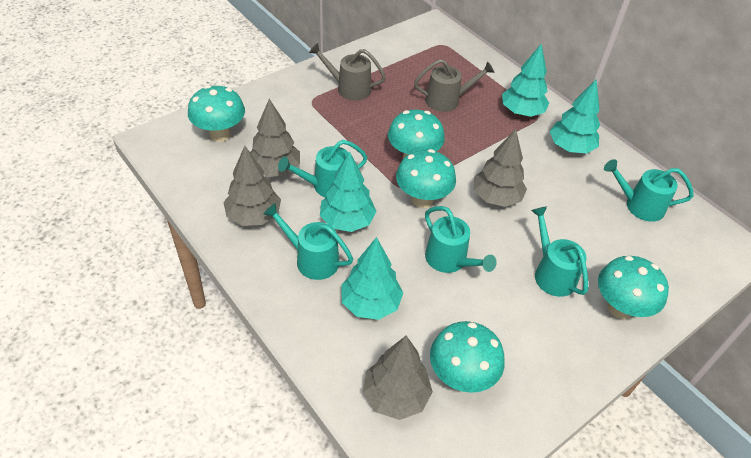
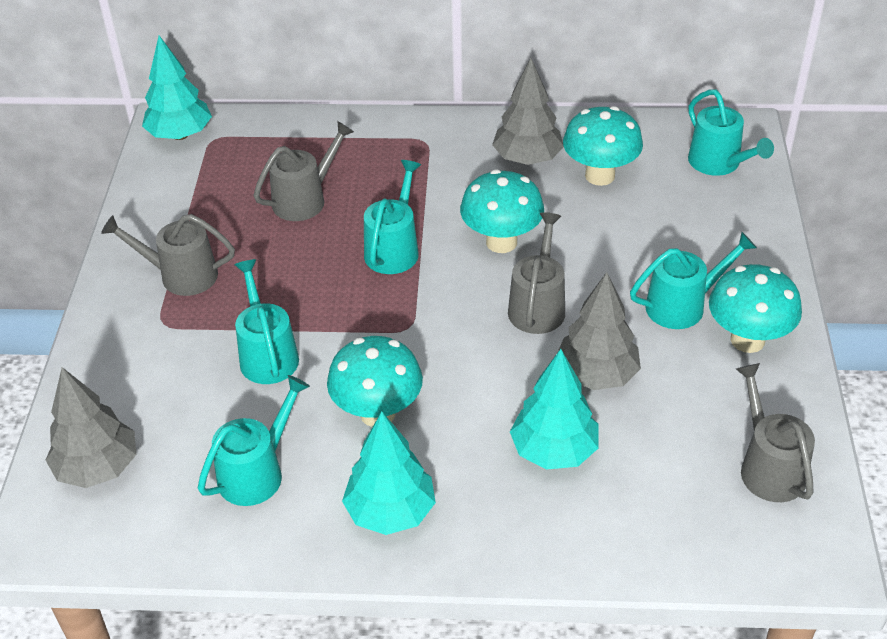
grey tree: 4 -> 3
grey watering can: 2 -> 4
turquoise mushroom: 5 -> 4
turquoise tree: 4 -> 3

